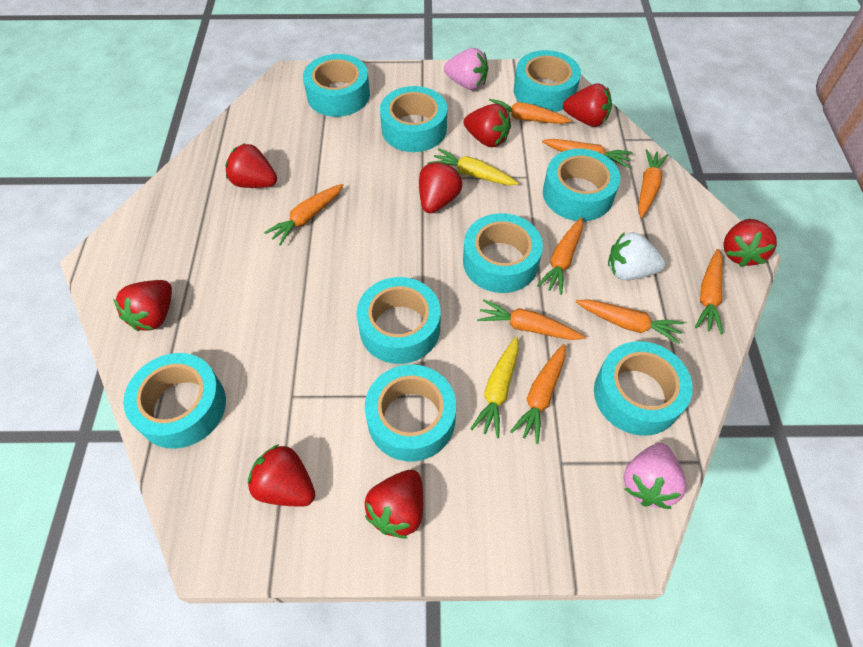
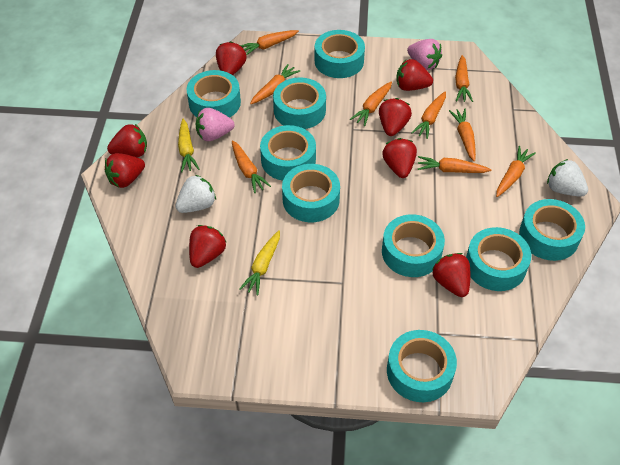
white strawberry: 1 -> 2

